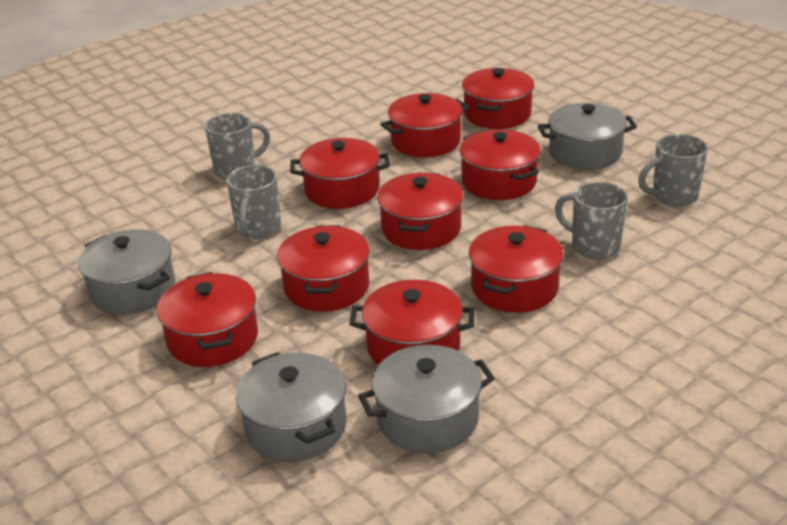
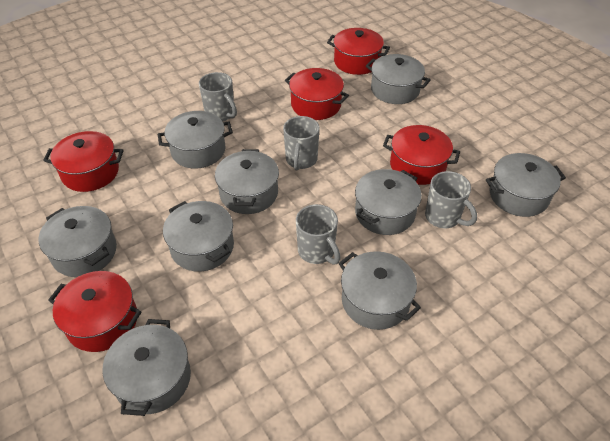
grey pot: 4 -> 9
red pot: 9 -> 5

